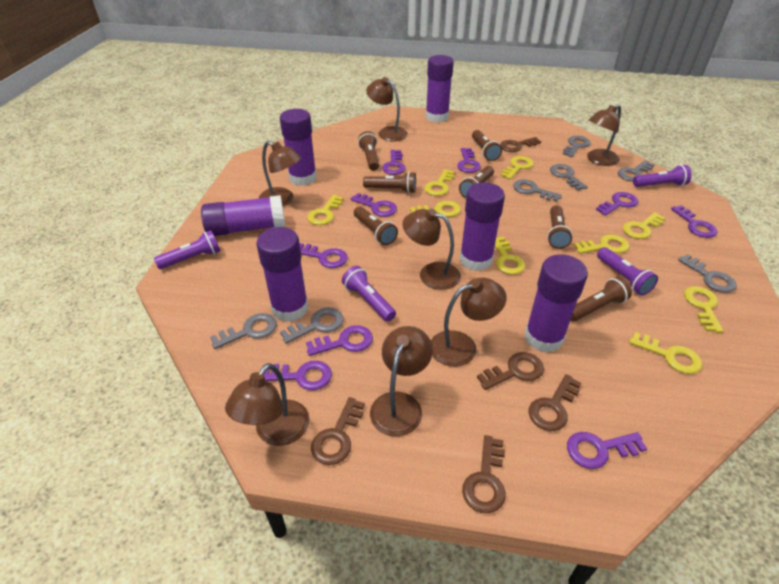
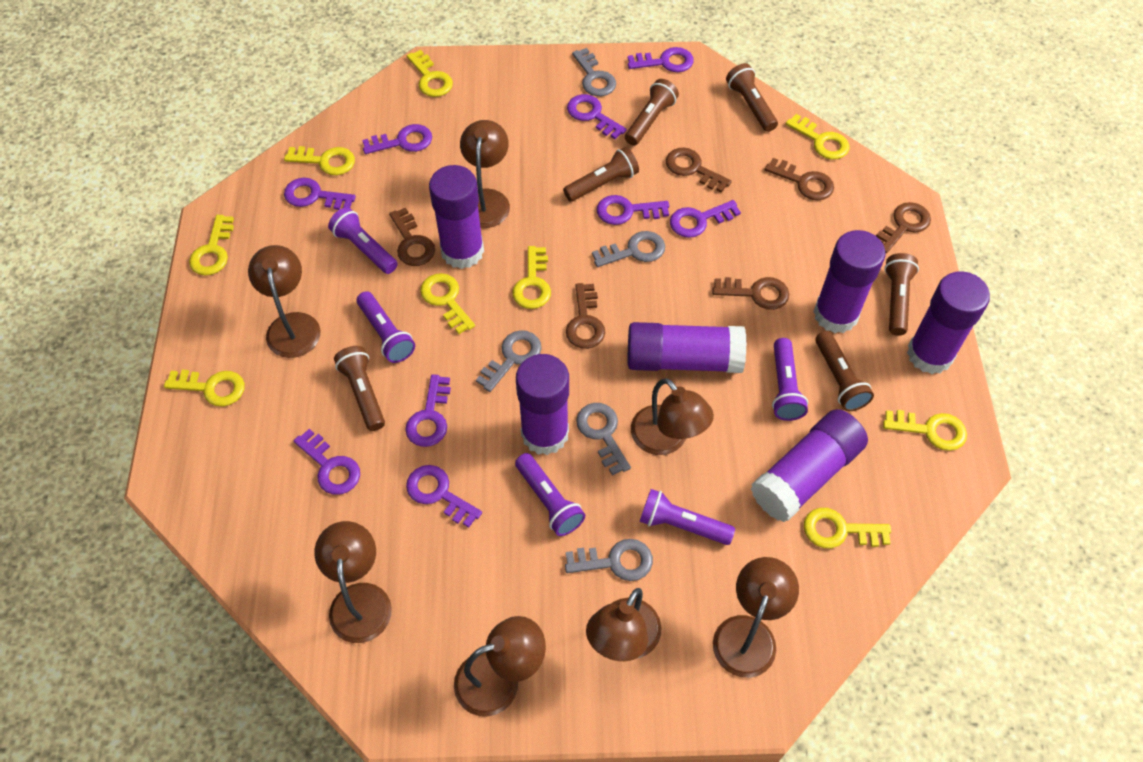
brown flashlight: 7 -> 6
brown key: 5 -> 6
grey key: 7 -> 5
purple flashlight: 4 -> 5

